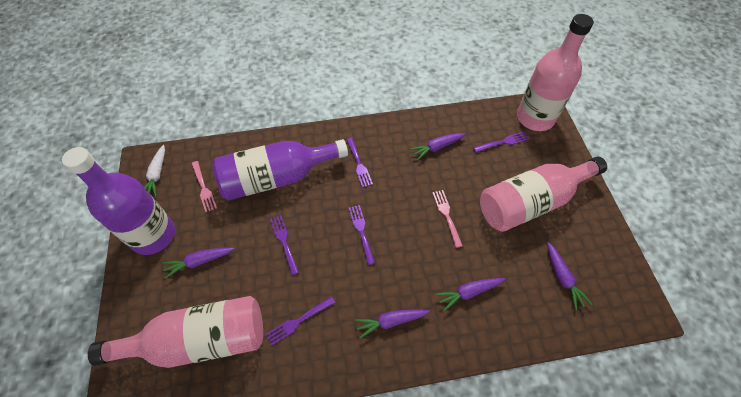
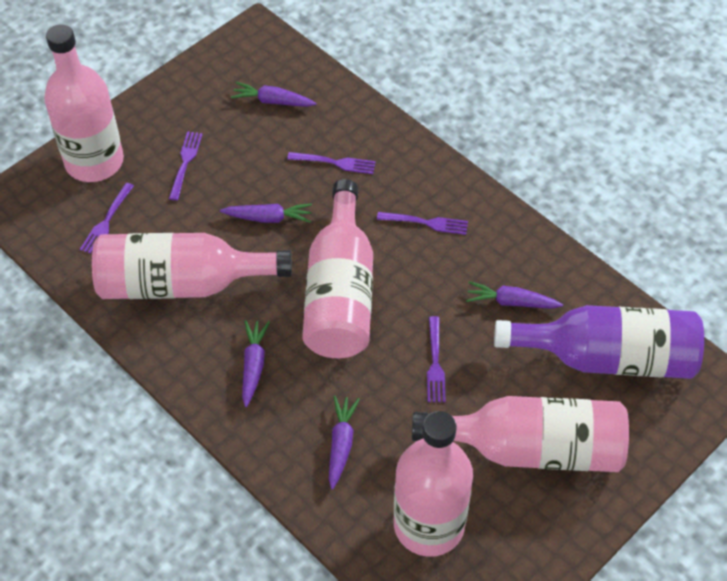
pink bottle: 3 -> 5
pink fork: 2 -> 0
purple bottle: 2 -> 1
white carrot: 1 -> 0

